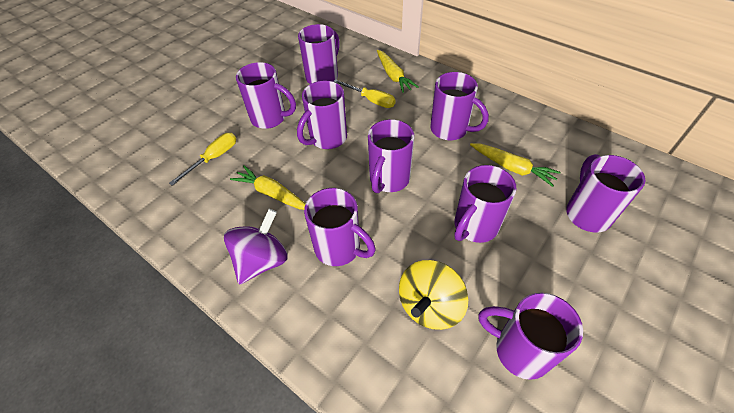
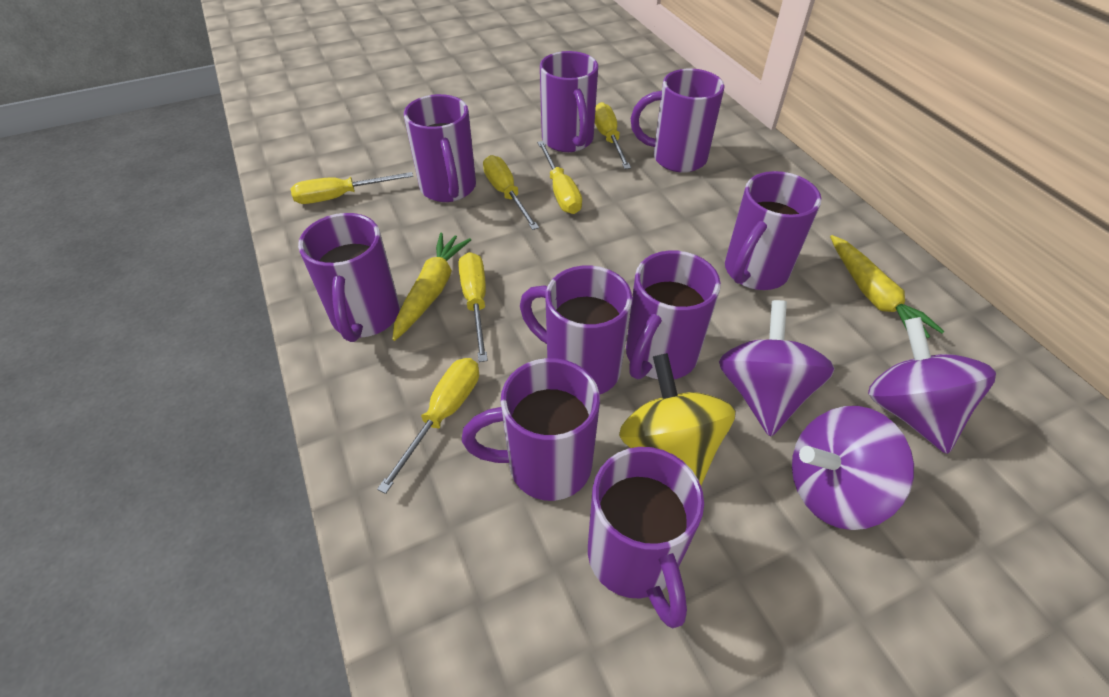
purple spinning top: 1 -> 3
yellow carrot: 3 -> 2
yellow screwdriver: 2 -> 6

